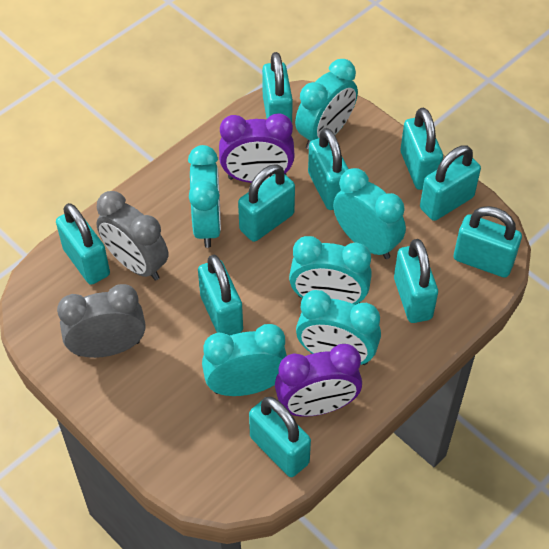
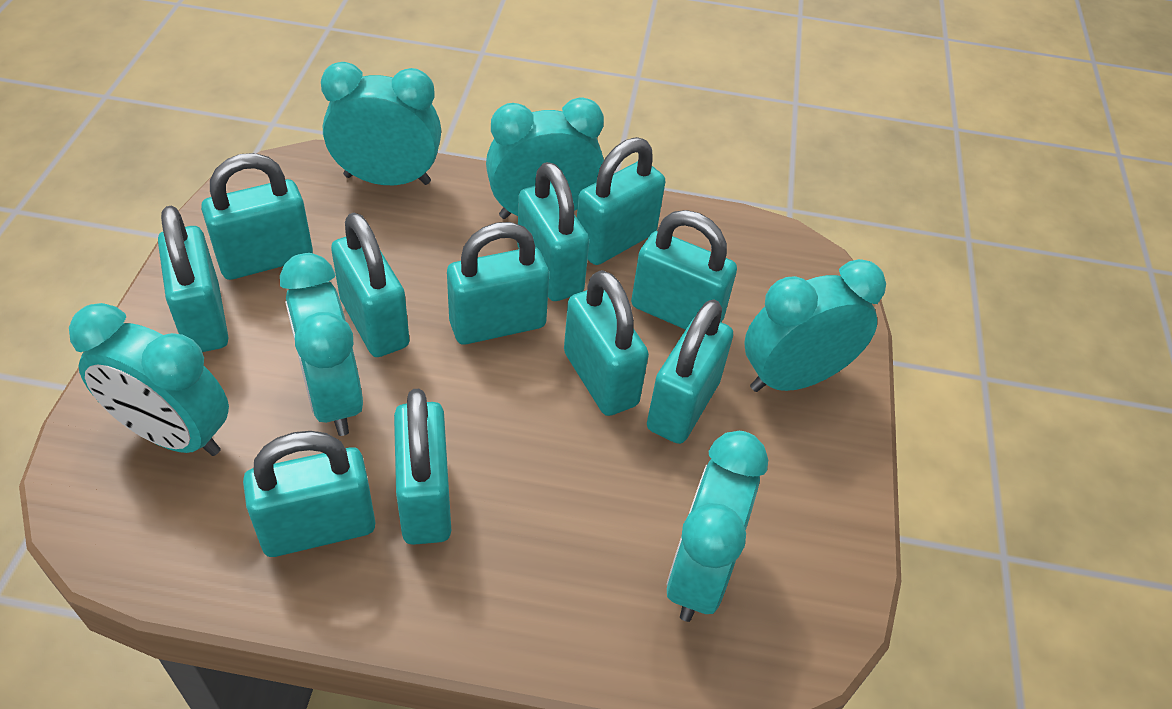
grey clock: 2 -> 0
purple clock: 2 -> 0
turquoise padlock: 10 -> 11

